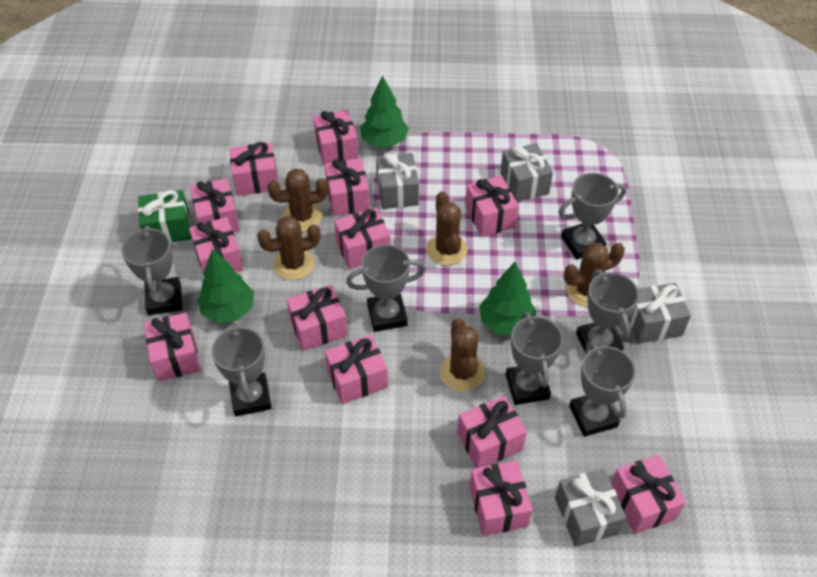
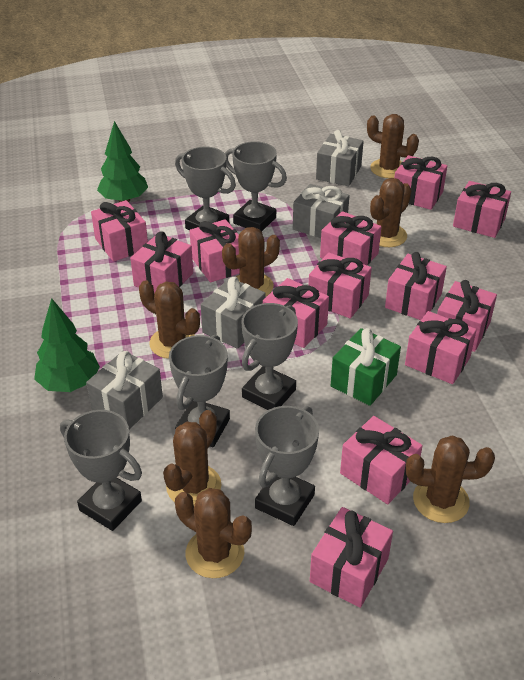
brown cactus: 5 -> 7
green tree: 3 -> 2
grey trophy: 7 -> 6

